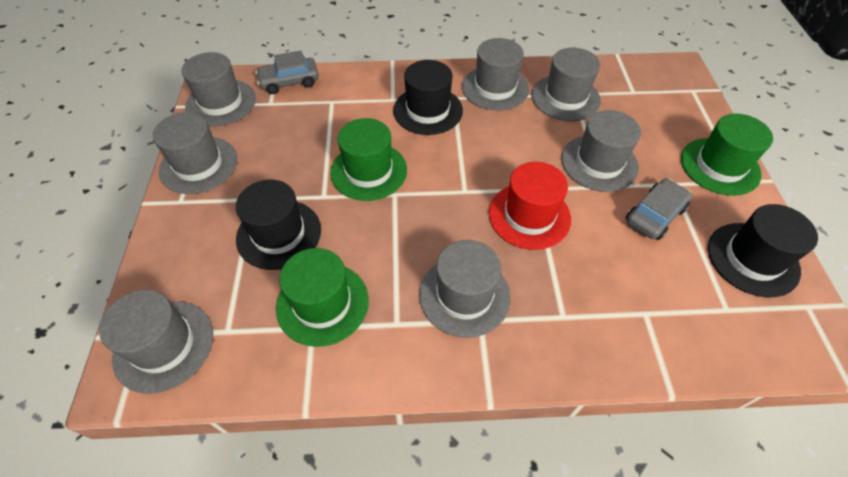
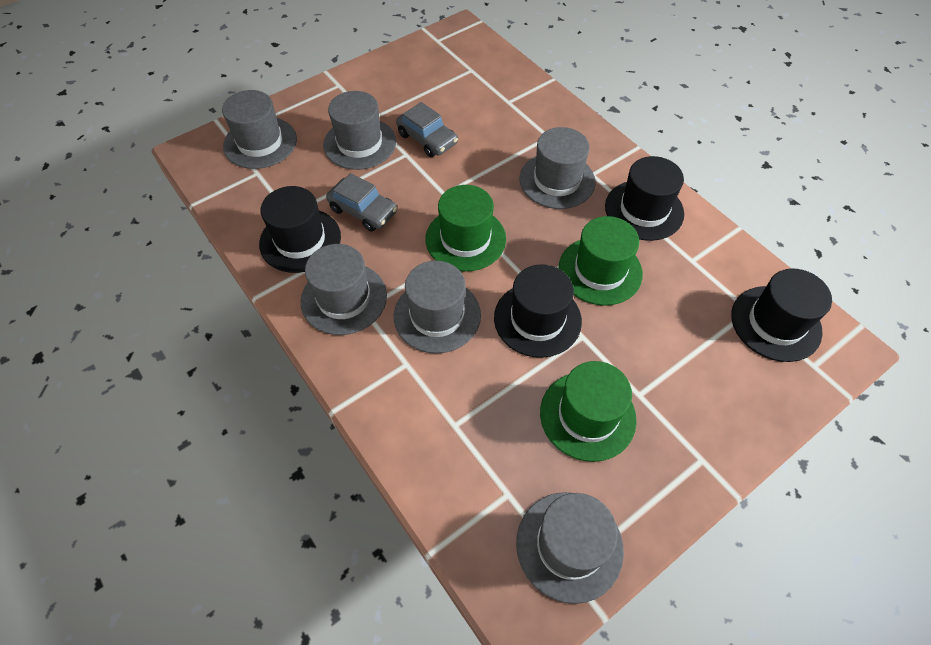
black hat: 3 -> 4
grey hat: 7 -> 6
red hat: 1 -> 0

